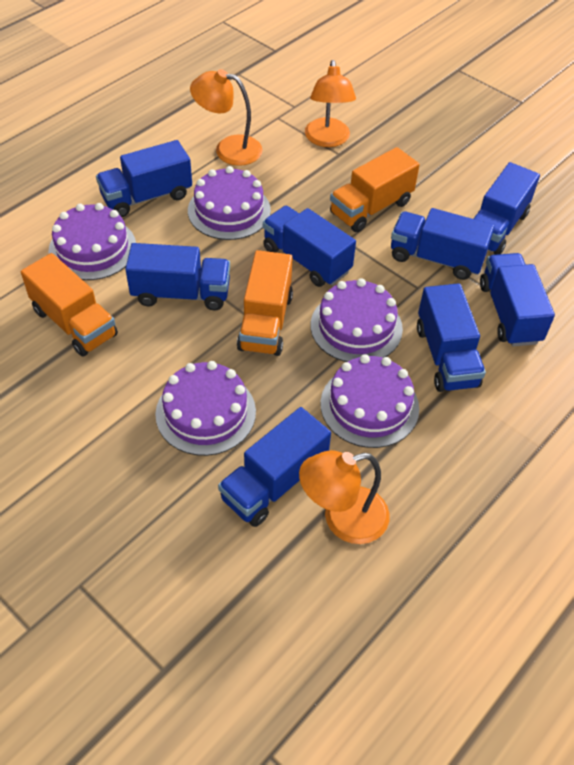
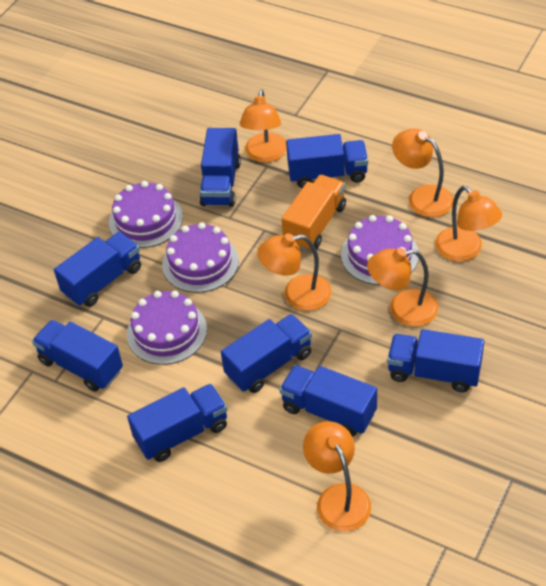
orange lamp: 3 -> 6
orange truck: 3 -> 1
purple cake: 5 -> 4

